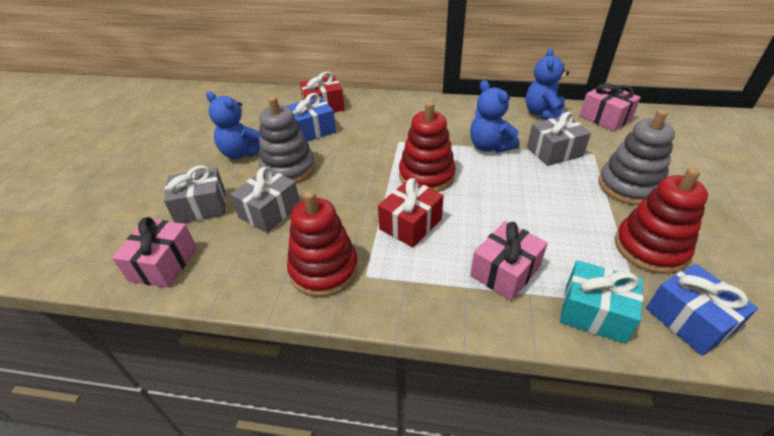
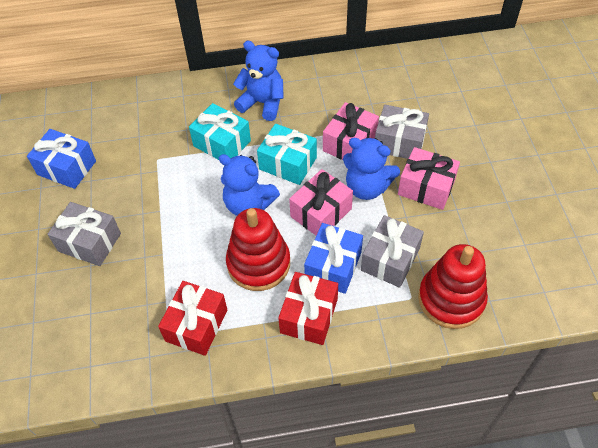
grey stacking toy: 2 -> 0
red stacking toy: 3 -> 2
turquoise gift: 1 -> 2

